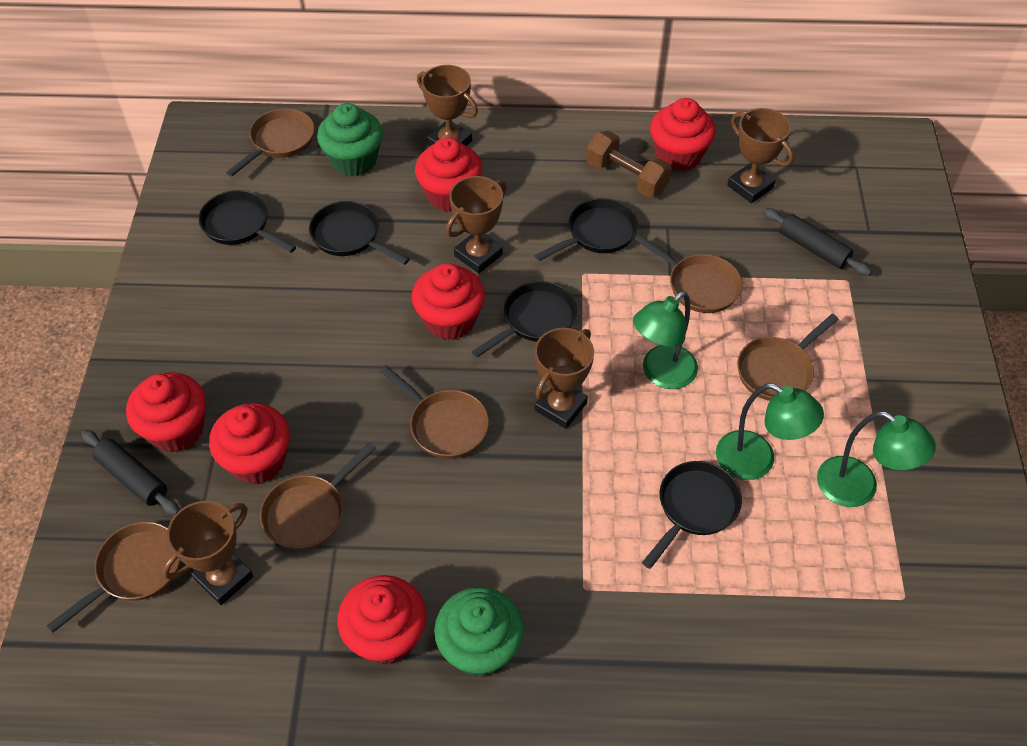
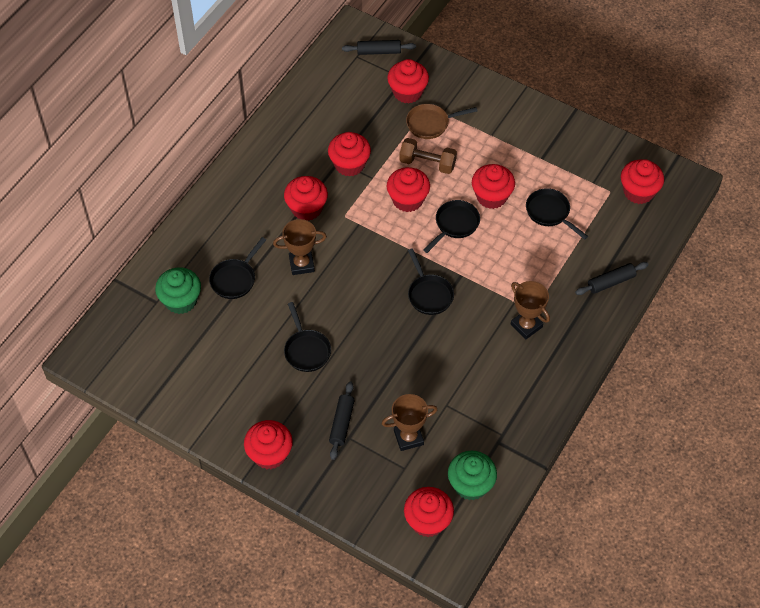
black rolling pin: 2 -> 3
brown pan: 6 -> 1
brown trophy: 5 -> 3
green lamp: 3 -> 0
red cupcake: 6 -> 8

